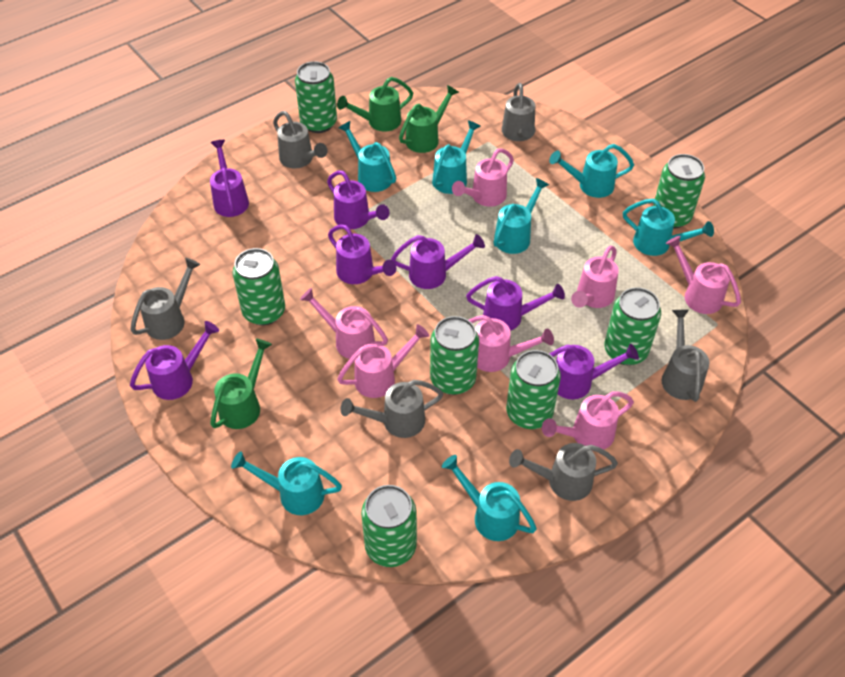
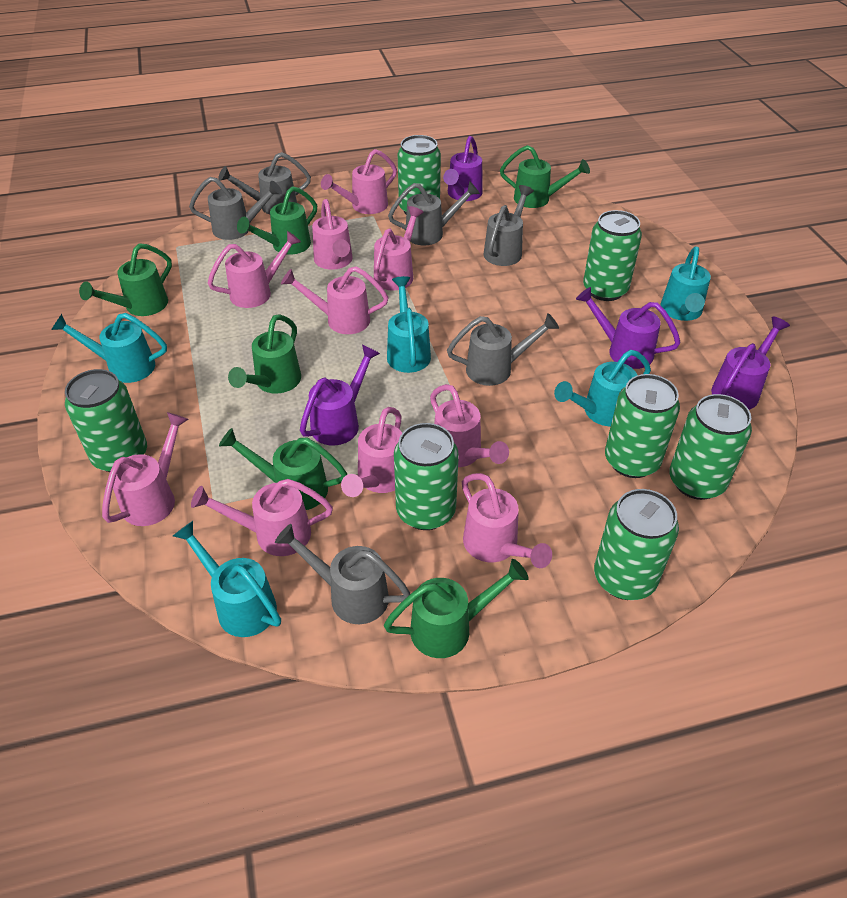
green watering can: 3 -> 6
pink watering can: 7 -> 10
purple watering can: 7 -> 4
turquoise watering can: 7 -> 5

